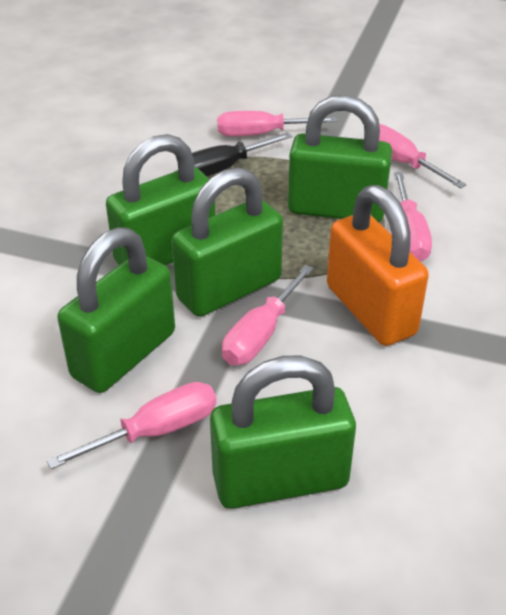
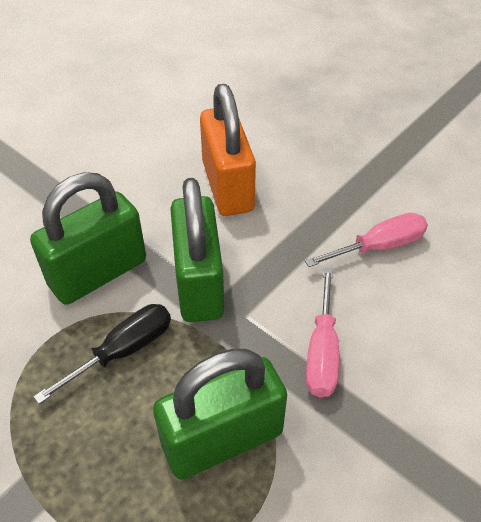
green padlock: 5 -> 3
pink screwdriver: 5 -> 2

